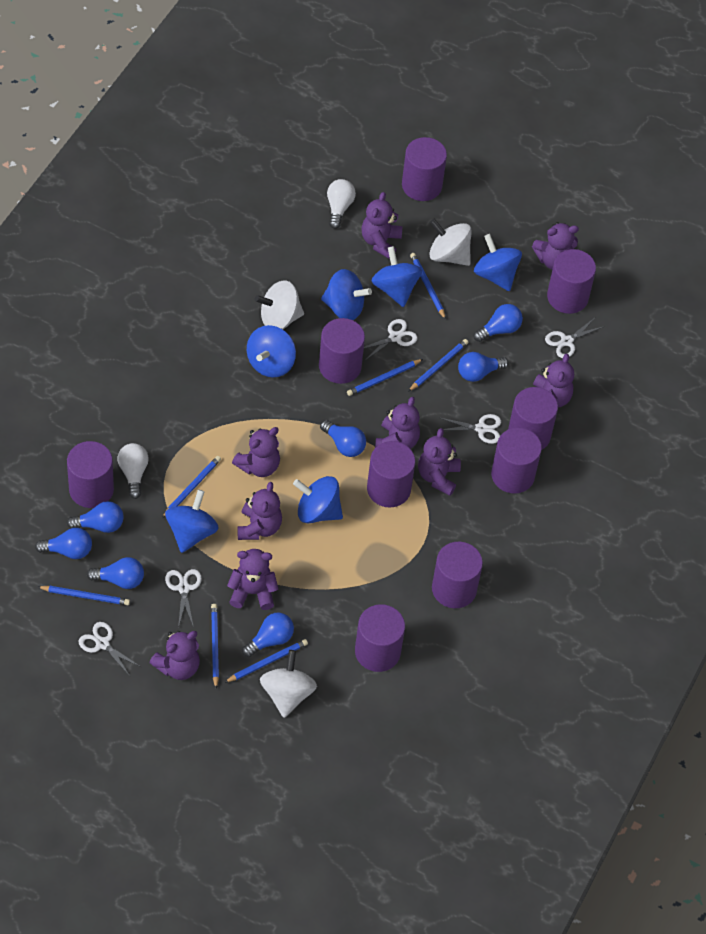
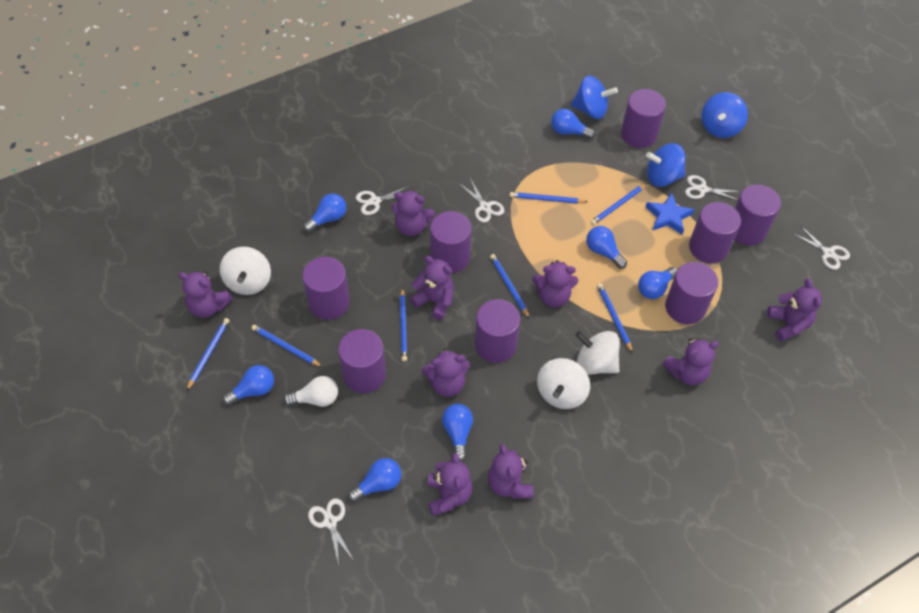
blue spinning top: 6 -> 3
blue star: 0 -> 1
purple cylinder: 9 -> 8
white light bulb: 2 -> 1

